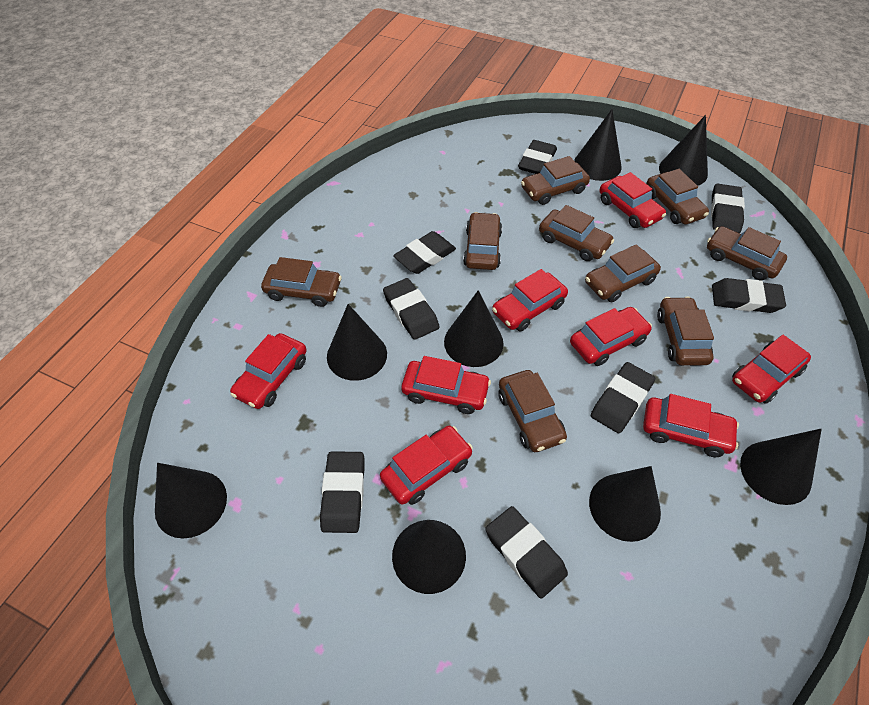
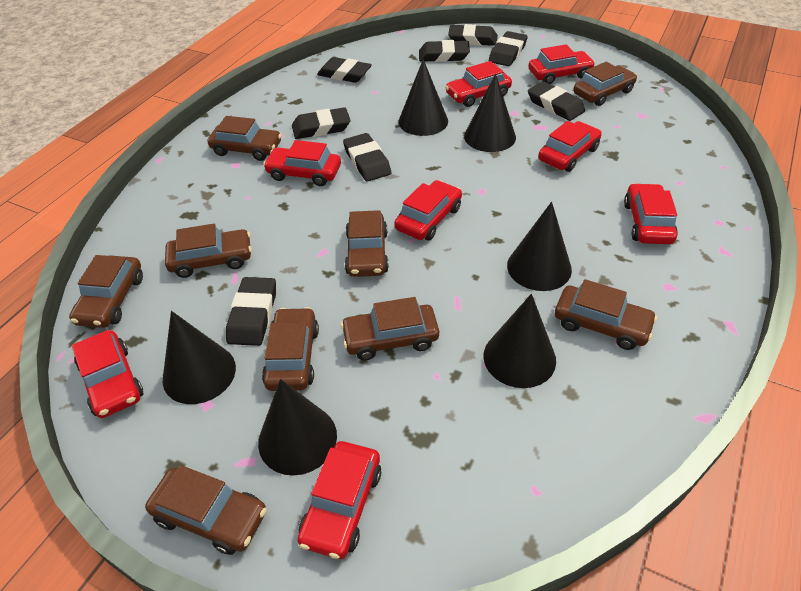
black cone: 8 -> 6

